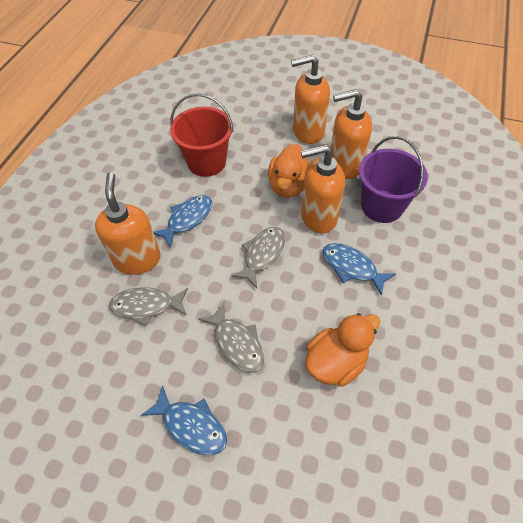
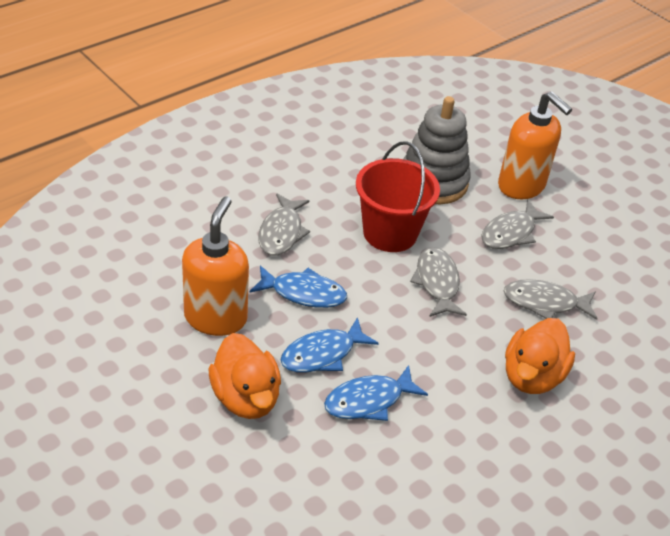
grey fish: 3 -> 4
grey stacking toy: 0 -> 1
orange soap dispenser: 4 -> 2
purple bucket: 1 -> 0

